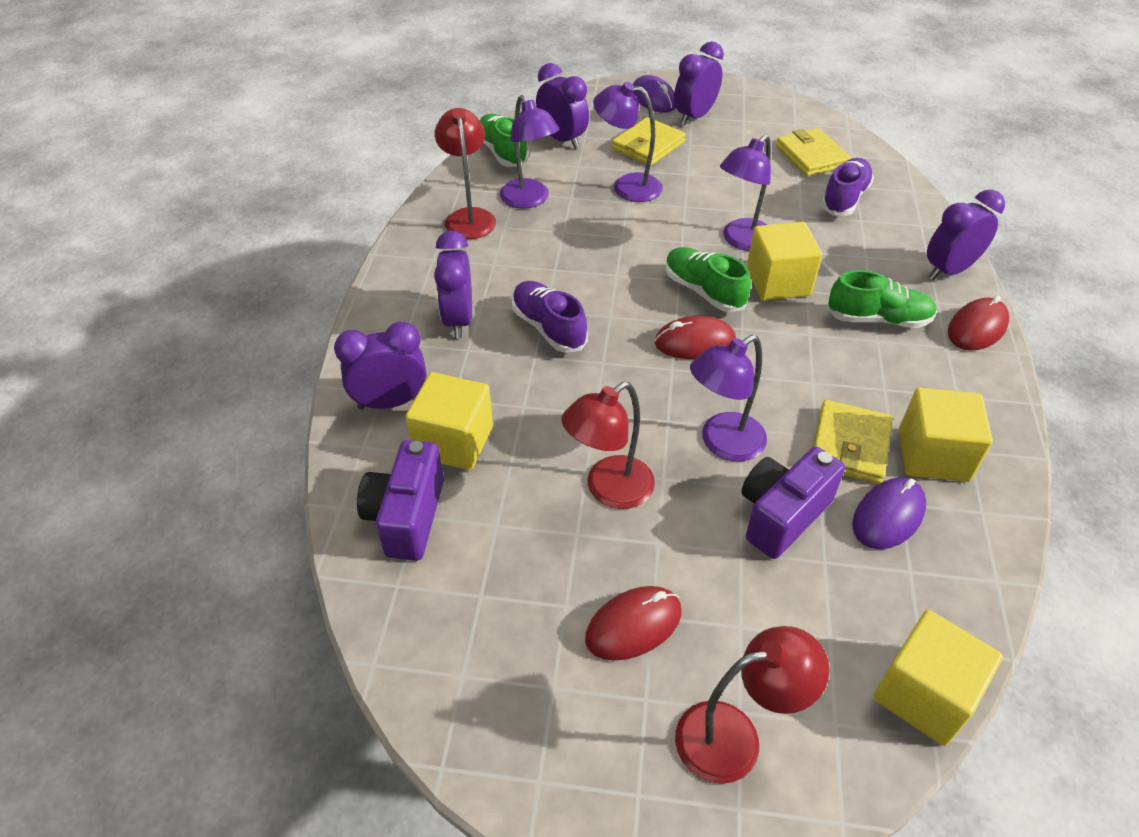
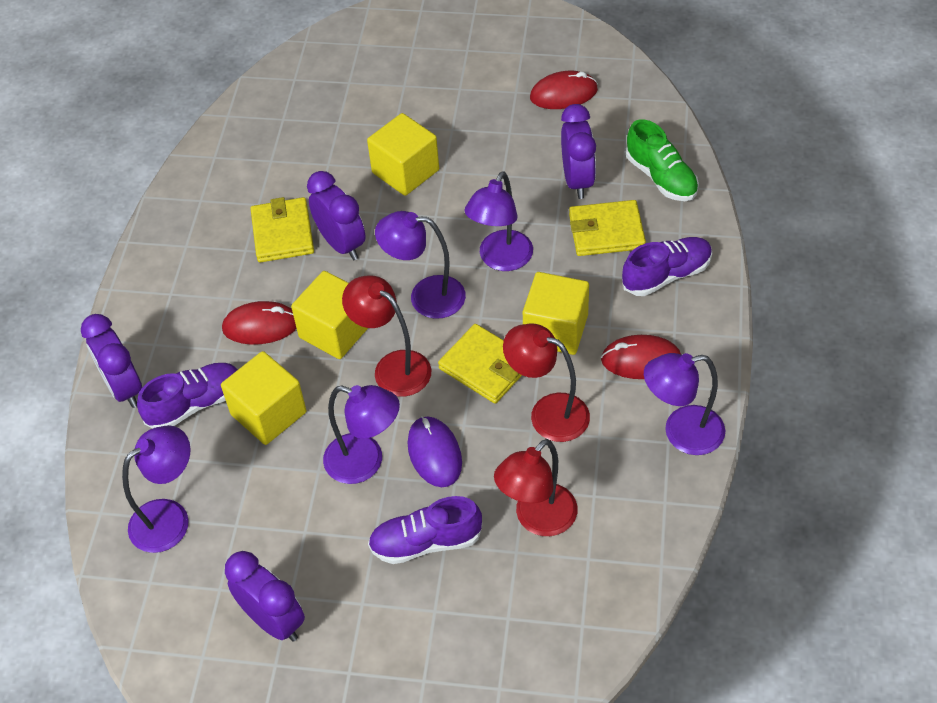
green shoe: 3 -> 1
purple camera: 2 -> 0
purple clock: 5 -> 4
purple lamp: 4 -> 5
purple mouse: 2 -> 1
purple shoe: 2 -> 3

